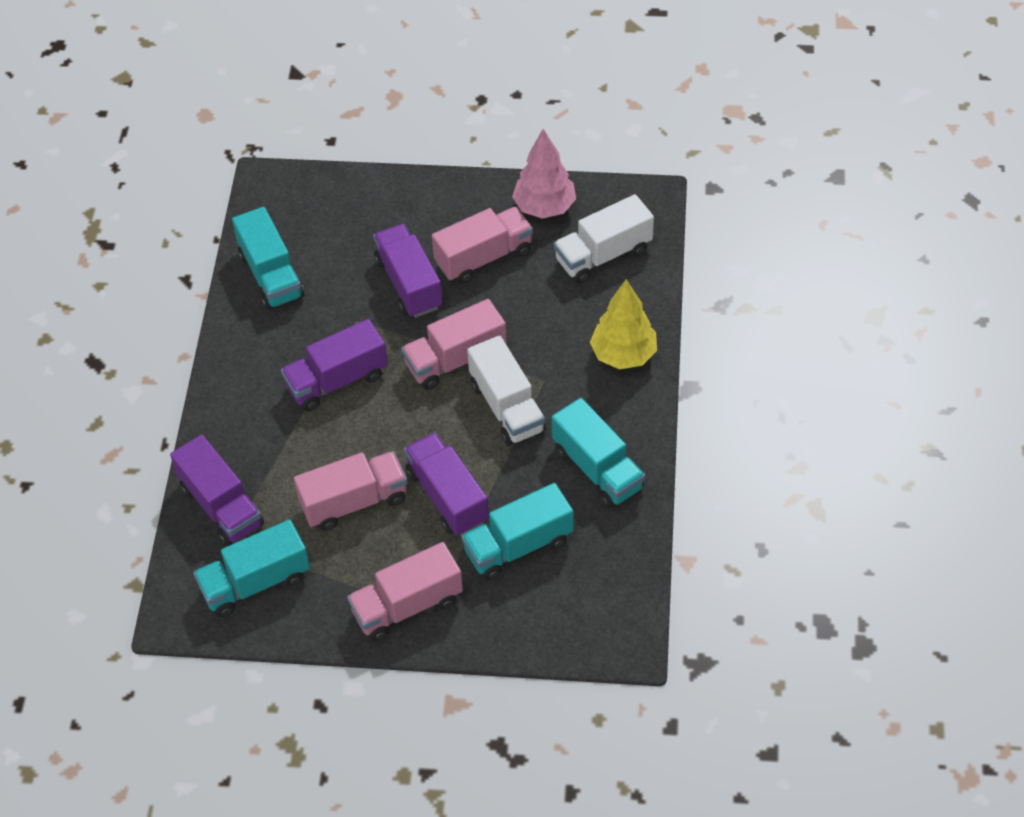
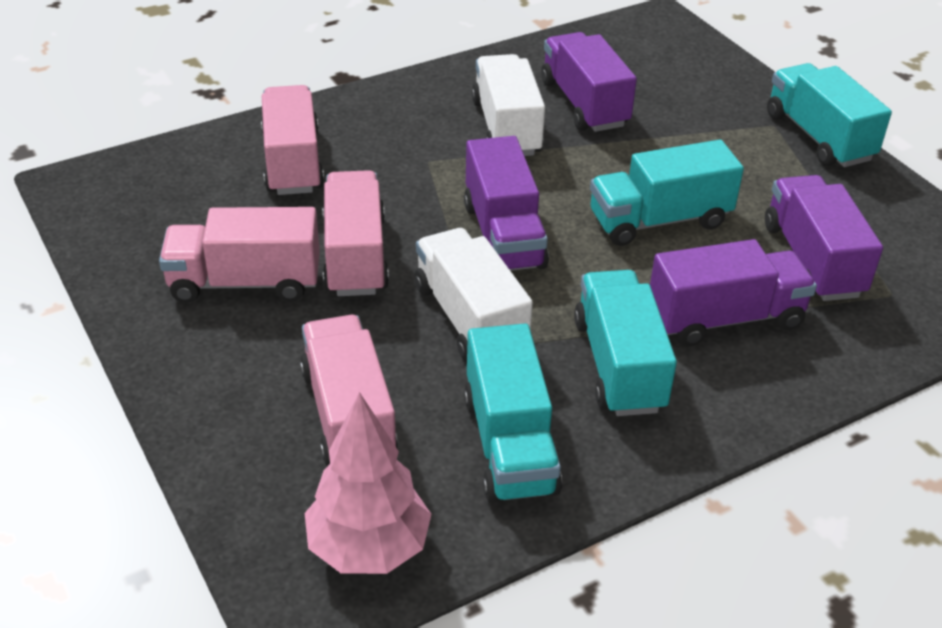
yellow tree: 1 -> 0

